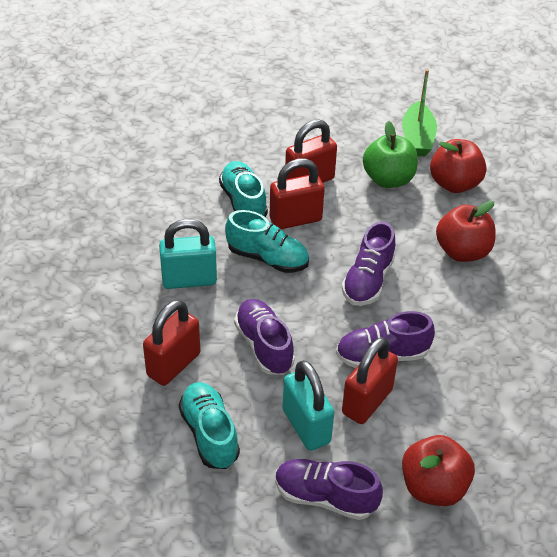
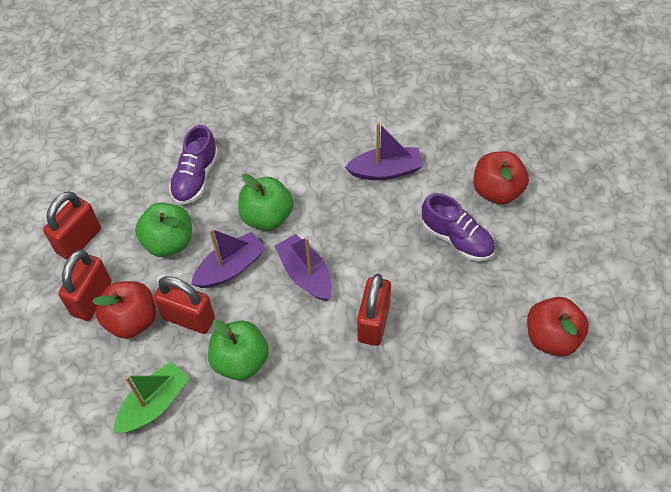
green apple: 1 -> 3
purple boat: 0 -> 3
purple shoe: 4 -> 2
turquoise padlock: 2 -> 0
turquoise shoe: 3 -> 0

